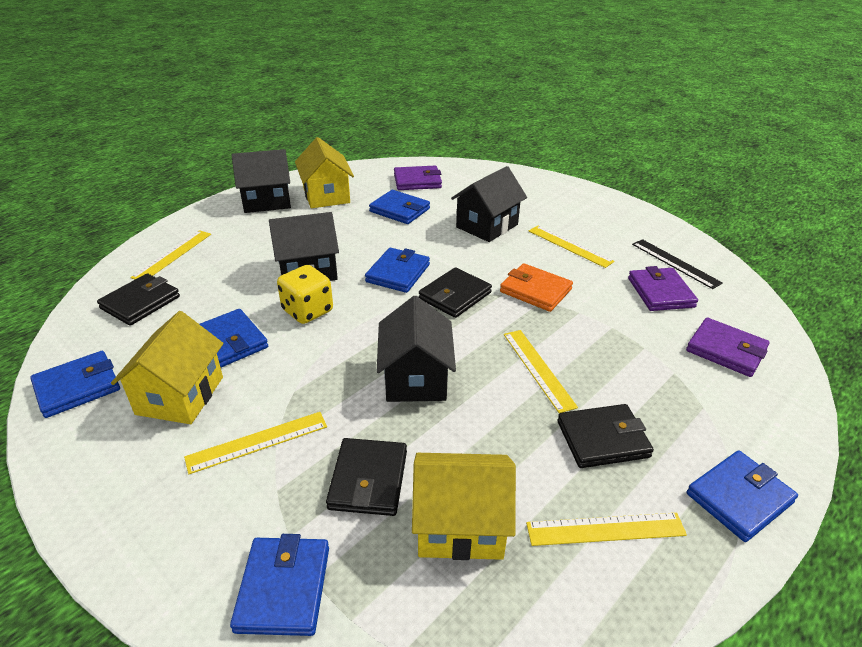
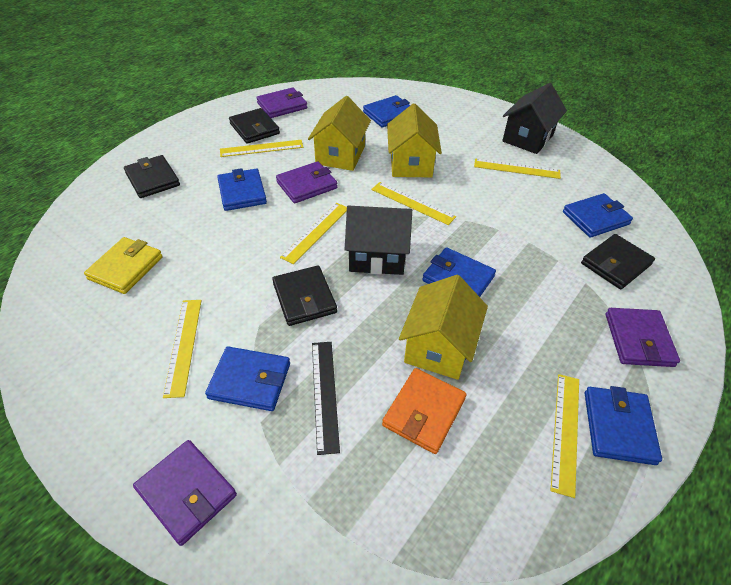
black house: 4 -> 2
purple wallet: 3 -> 4
yellow dice: 1 -> 0
yellow ruler: 5 -> 6
yellow wallet: 0 -> 1

